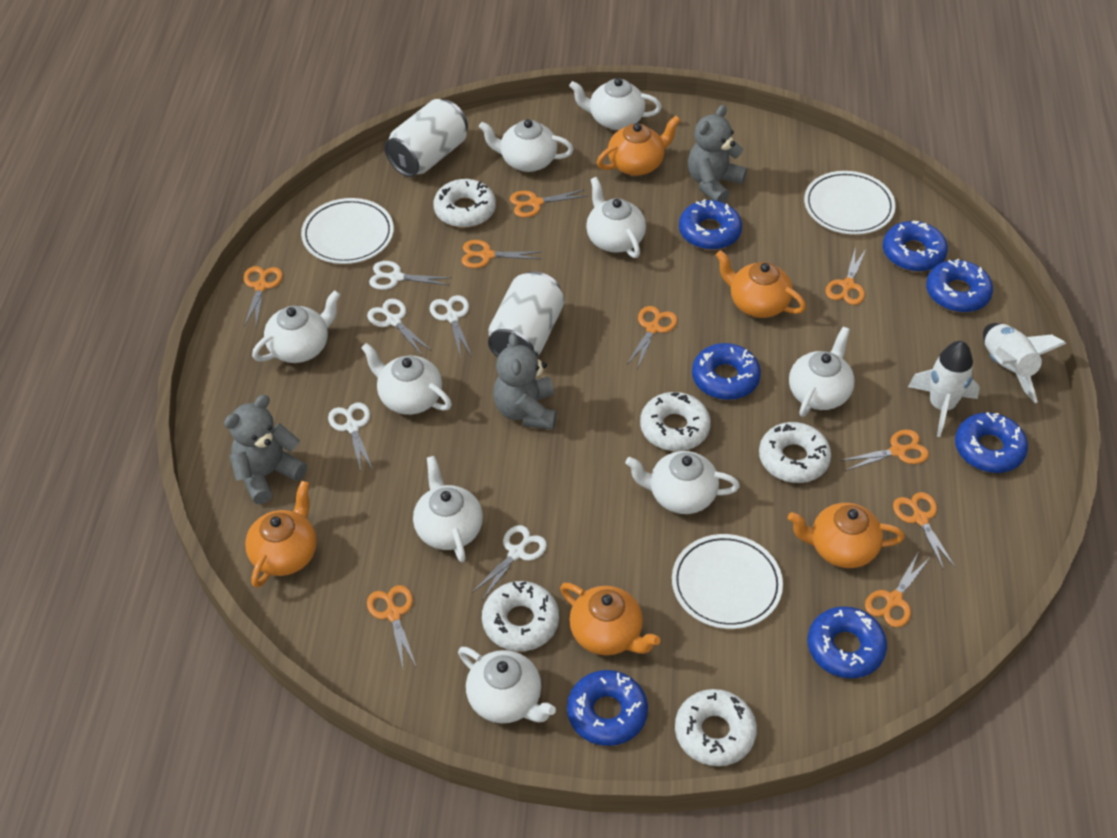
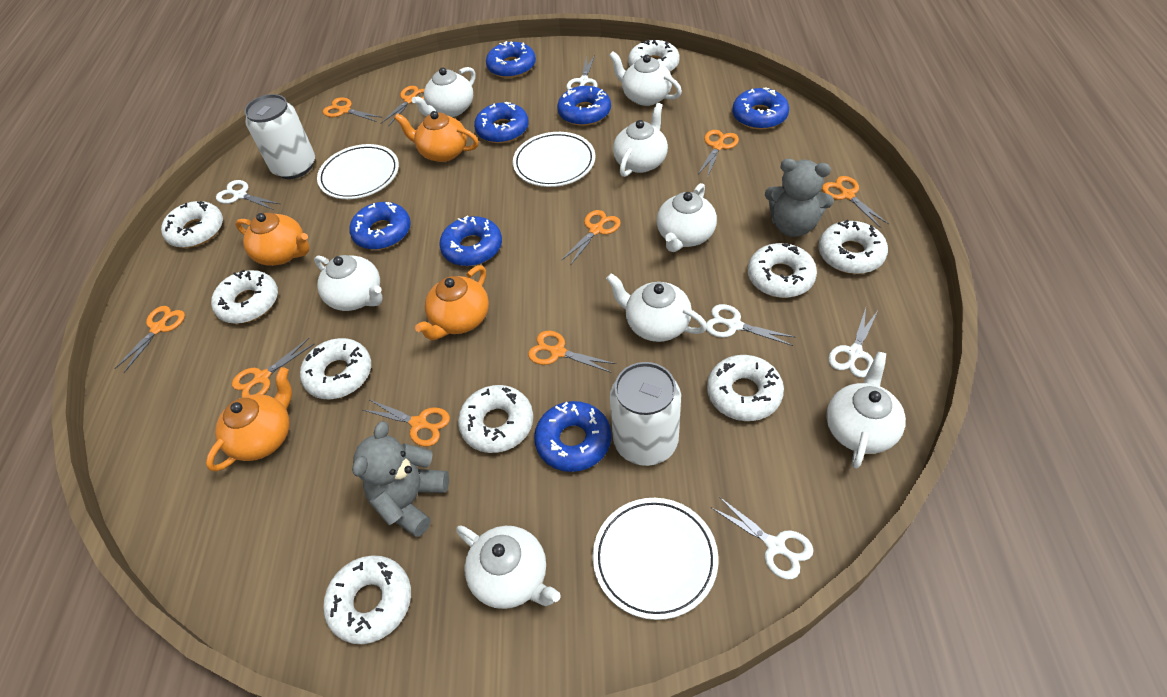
grey teddy bear: 3 -> 2
orange teapot: 5 -> 4
white donut: 5 -> 9
white rocket: 2 -> 0
white teapot: 9 -> 8

